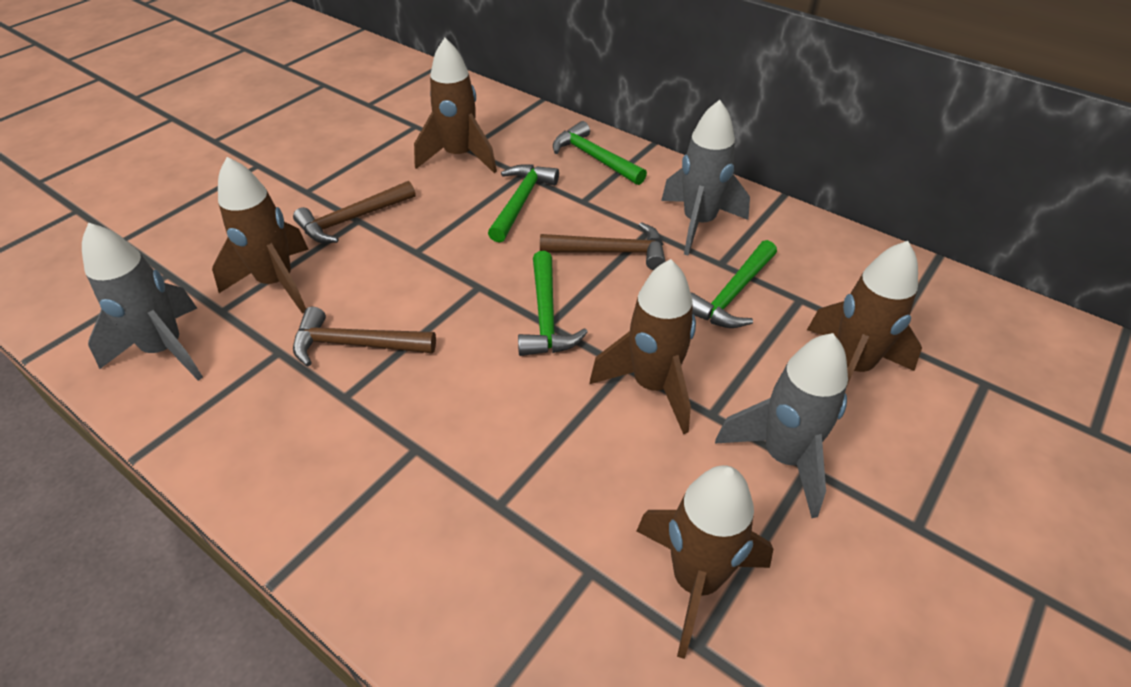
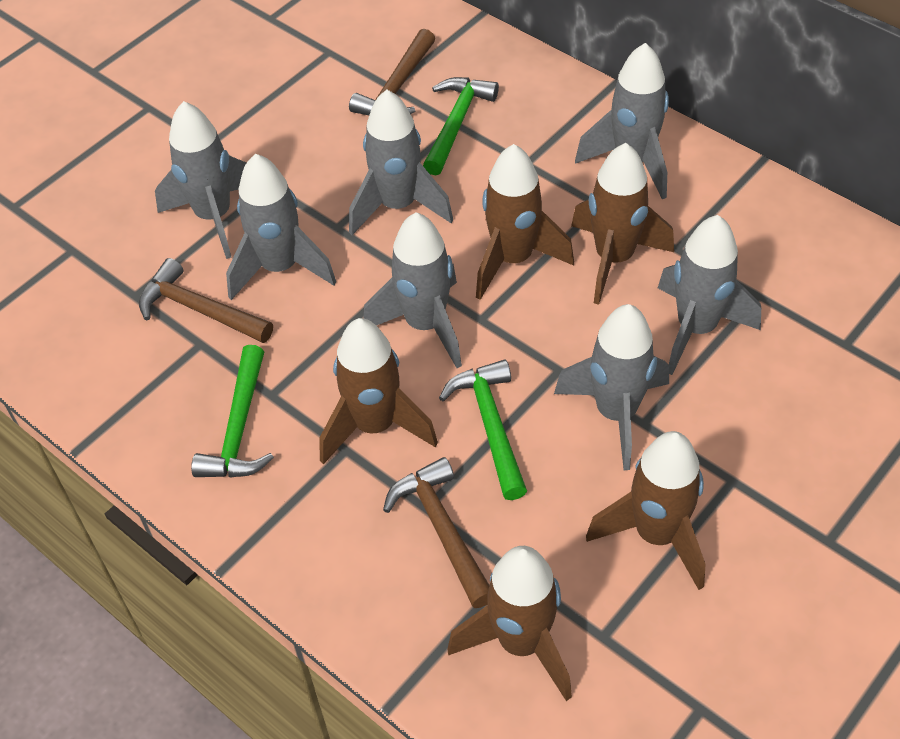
green hammer: 4 -> 3
grey rocket: 3 -> 7

